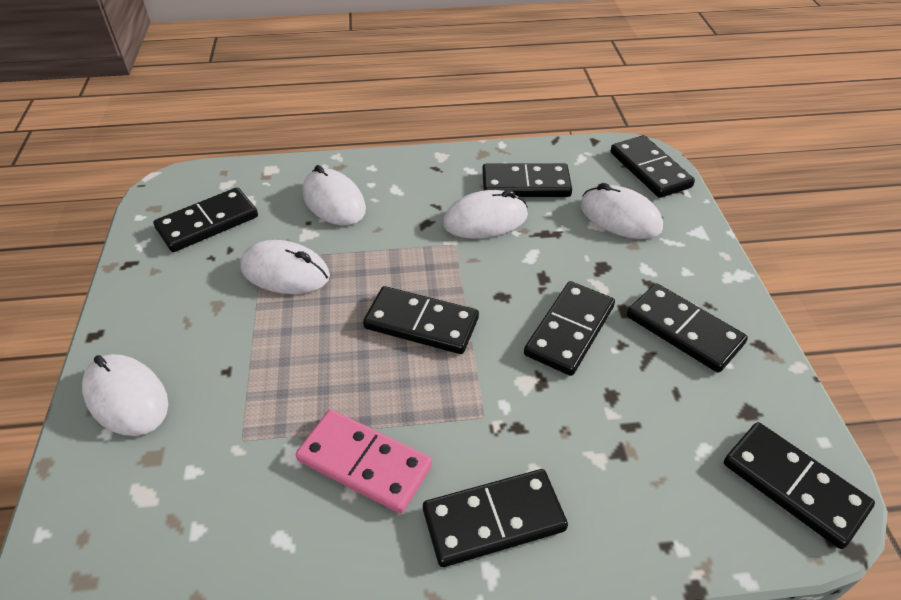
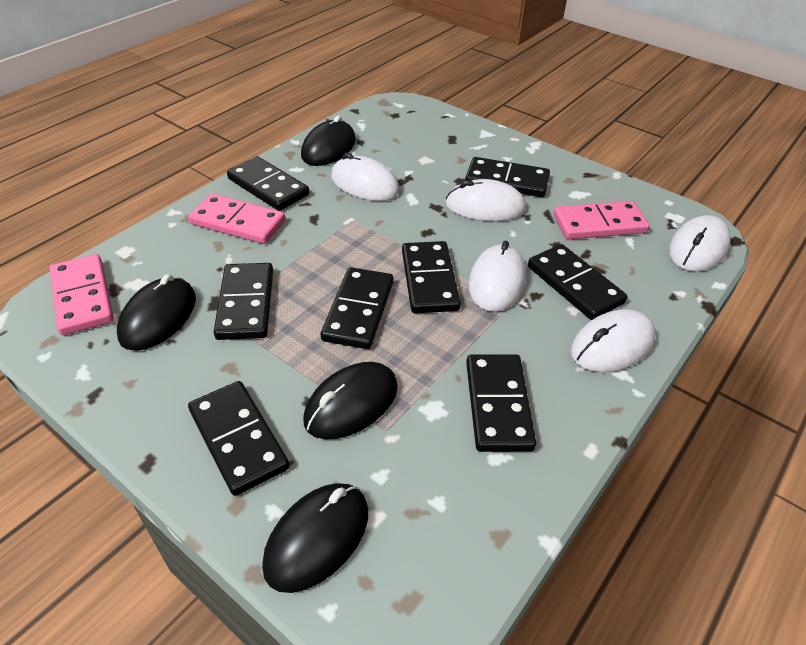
black mouse: 0 -> 4
pink domino: 1 -> 3

